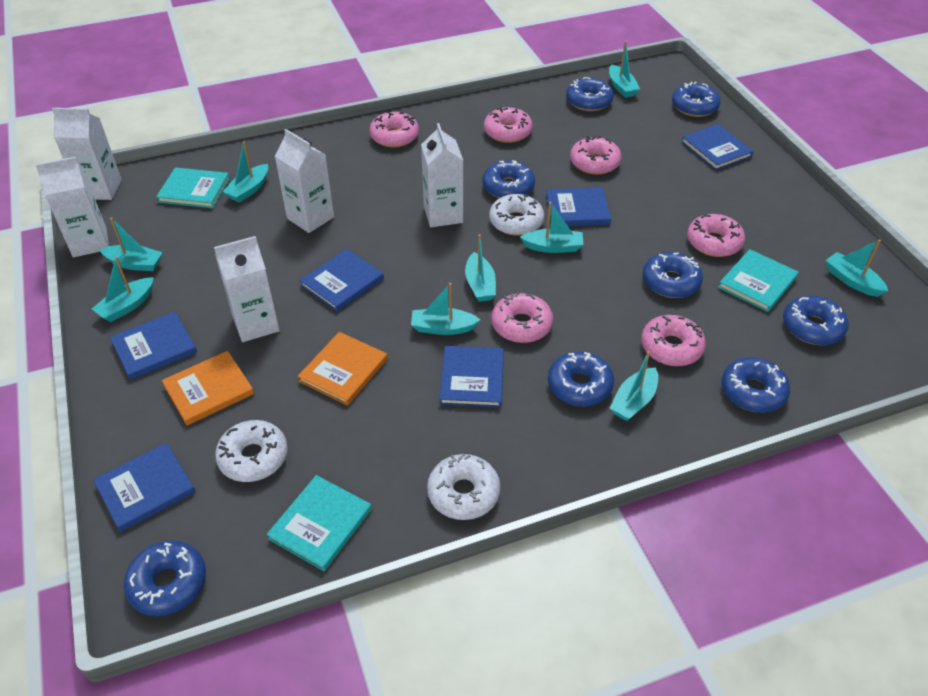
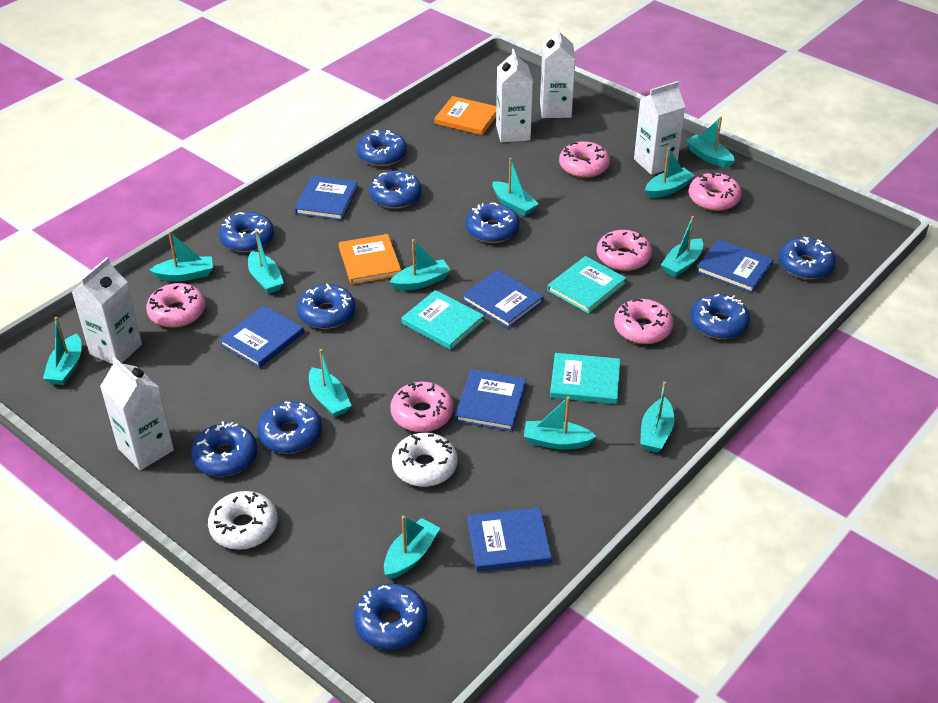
blue donut: 8 -> 10
turquoise boat: 9 -> 12
white donut: 3 -> 2

